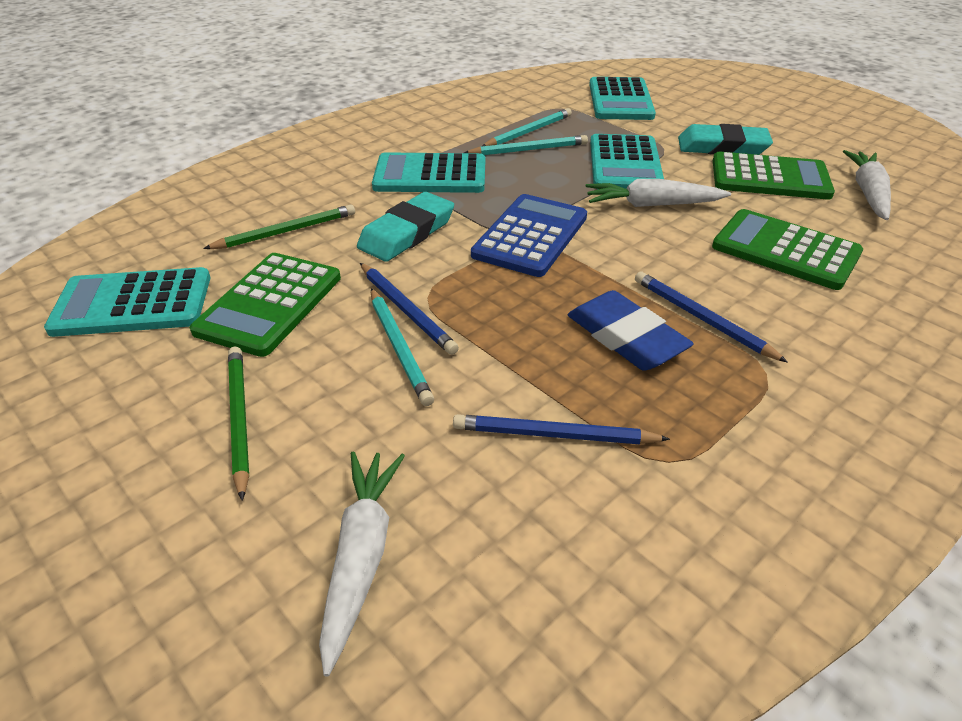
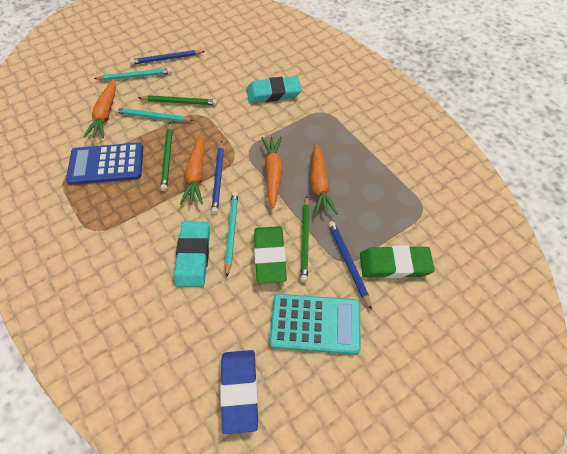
green calculator: 3 -> 0
green eraser: 0 -> 2
green pencil: 2 -> 3
orange carrot: 0 -> 4
turquoise calculator: 4 -> 1
white carrot: 3 -> 0

